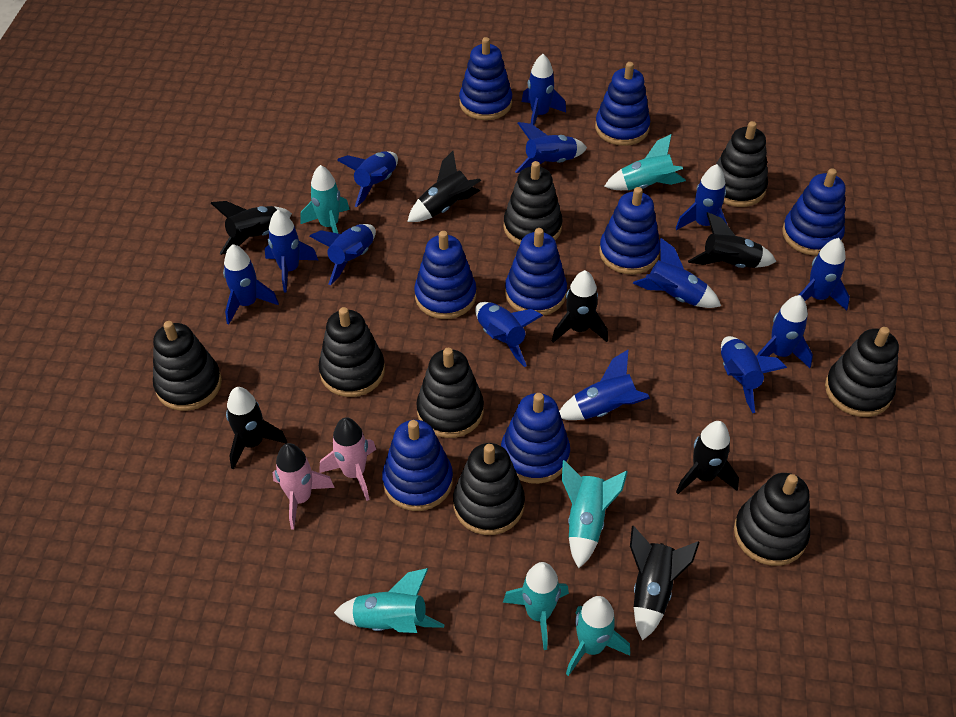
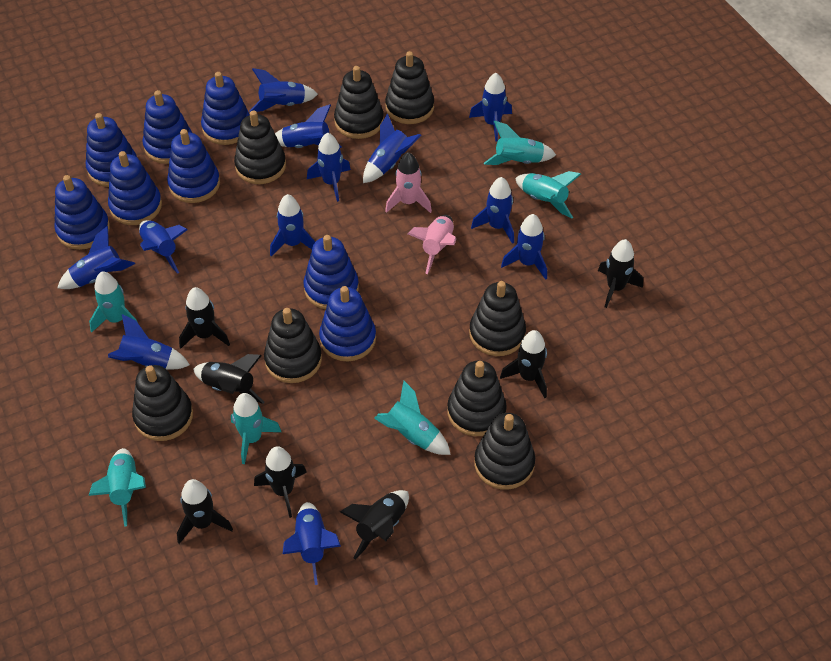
blue rocket: 13 -> 12

